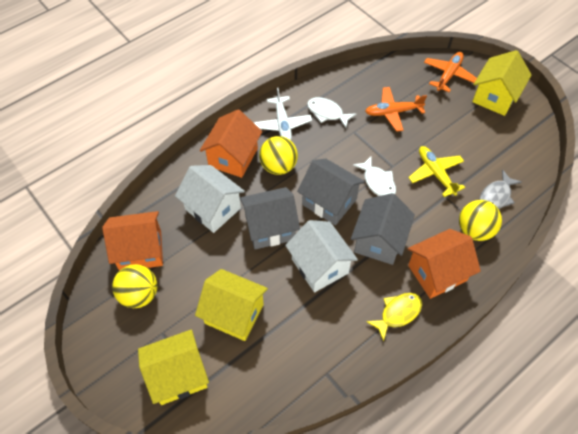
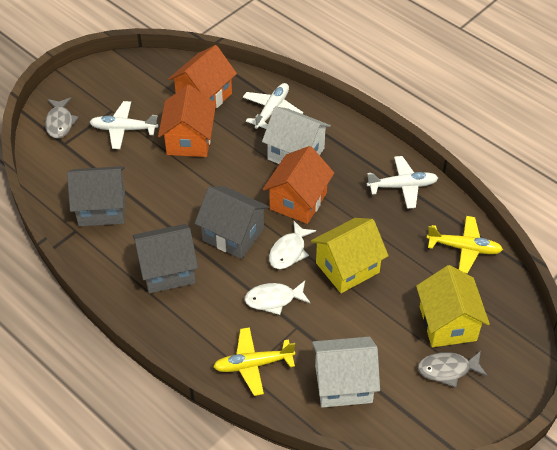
grey fish: 1 -> 2
orange plane: 2 -> 0
white plane: 1 -> 3
yellow ball: 3 -> 0
yellow fish: 1 -> 0
yellow house: 3 -> 2
yellow plane: 1 -> 2

